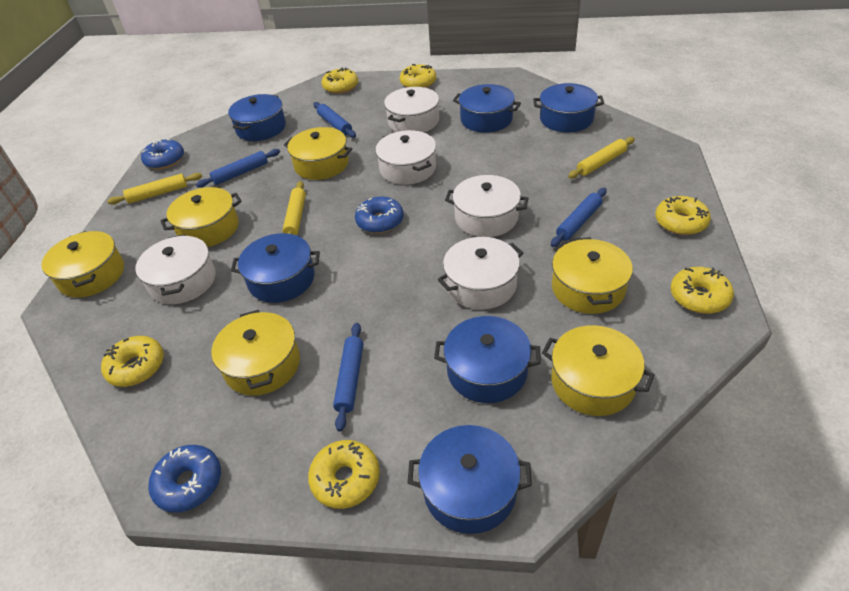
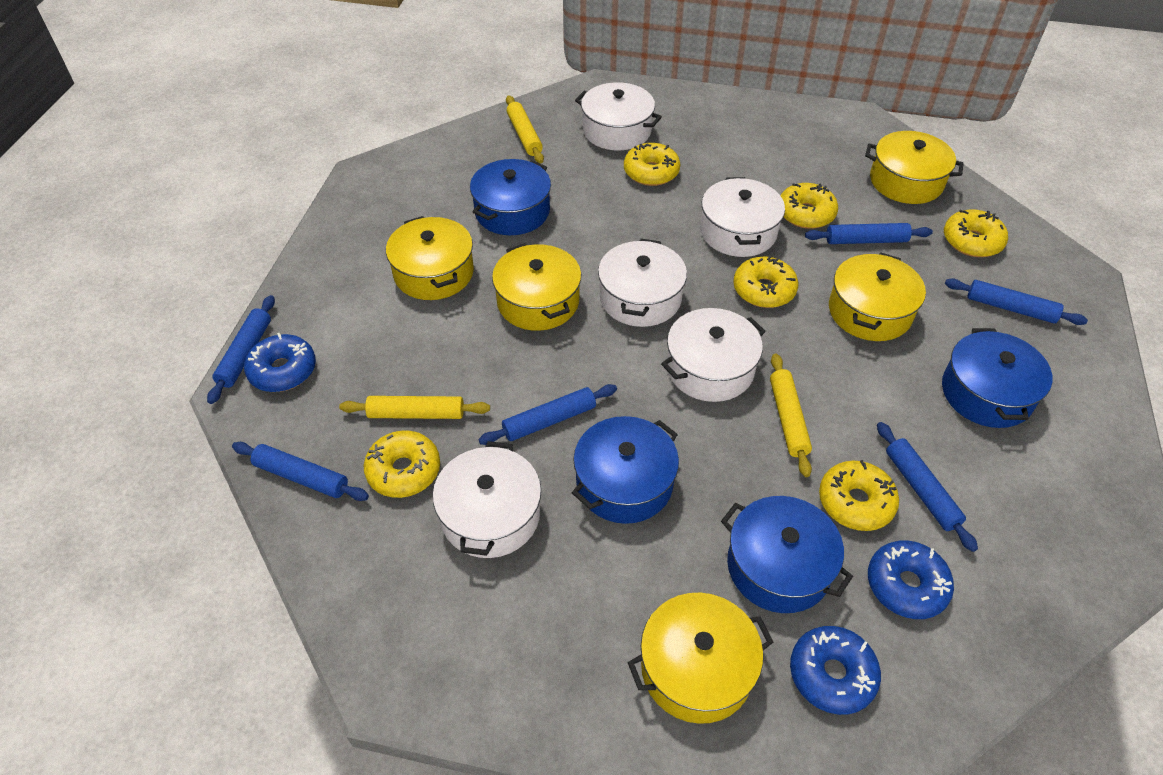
blue pot: 6 -> 4
blue rolling pin: 4 -> 6
yellow pot: 6 -> 5

